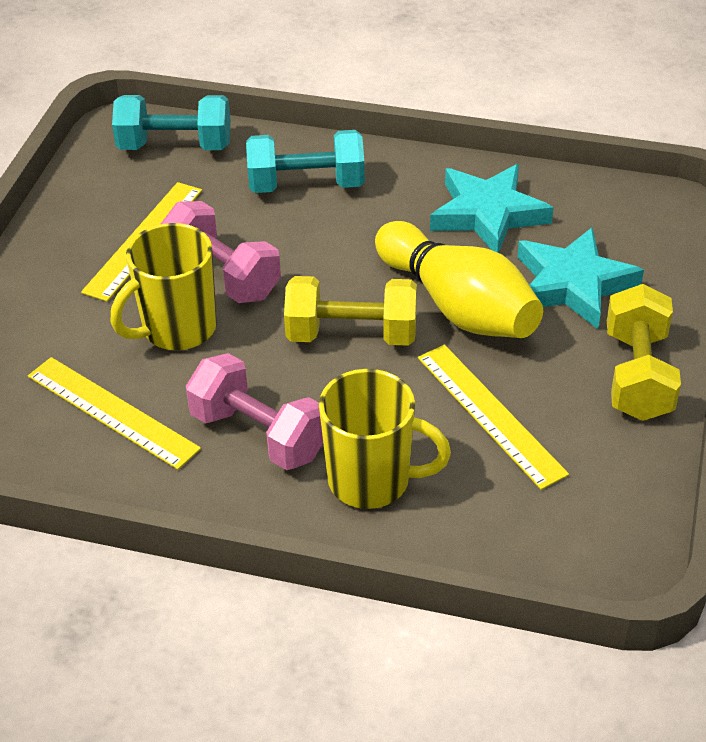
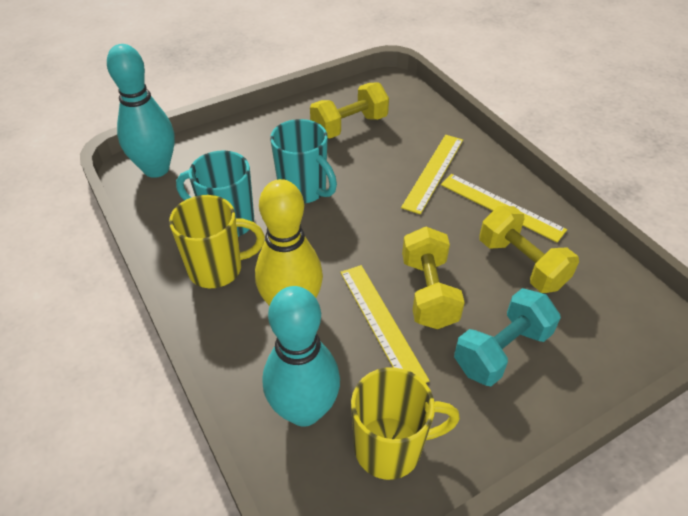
pink dumbbell: 2 -> 0
turquoise bowling pin: 0 -> 2
turquoise dumbbell: 2 -> 1
turquoise mug: 0 -> 2
turquoise star: 2 -> 0
yellow dumbbell: 2 -> 3

